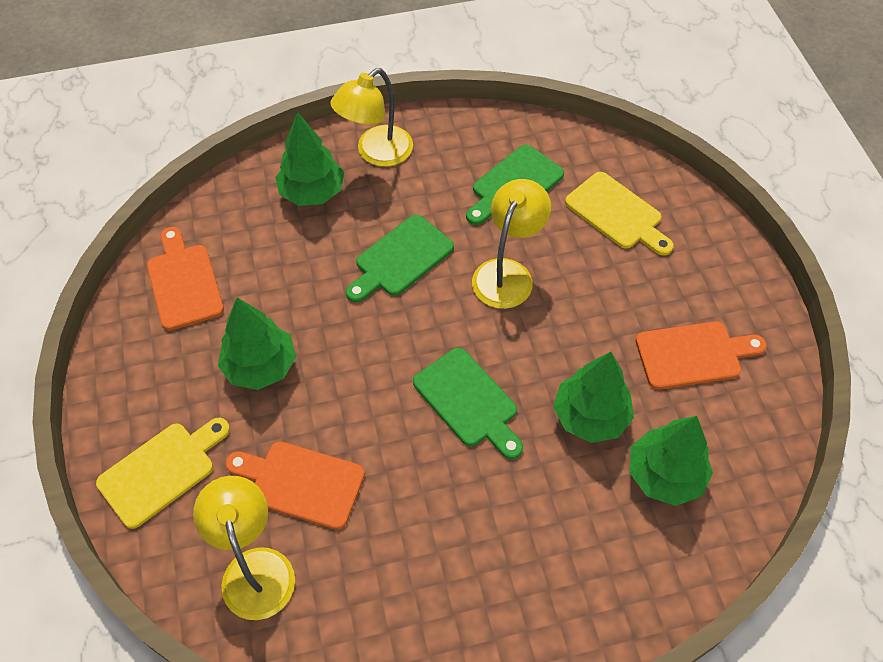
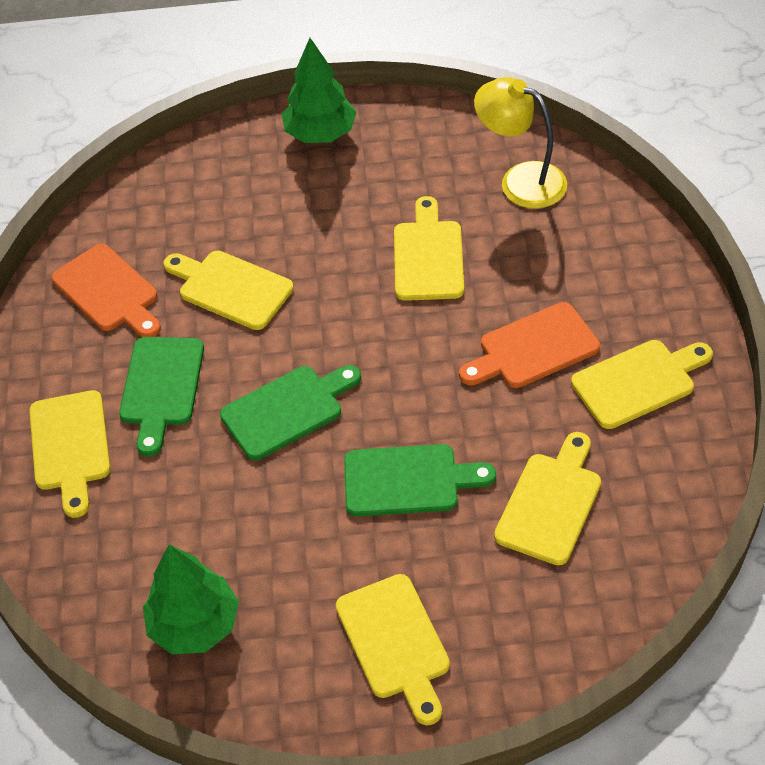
green tree: 4 -> 2
orange cutting board: 3 -> 2
yellow cutting board: 2 -> 6
yellow lamp: 3 -> 1

